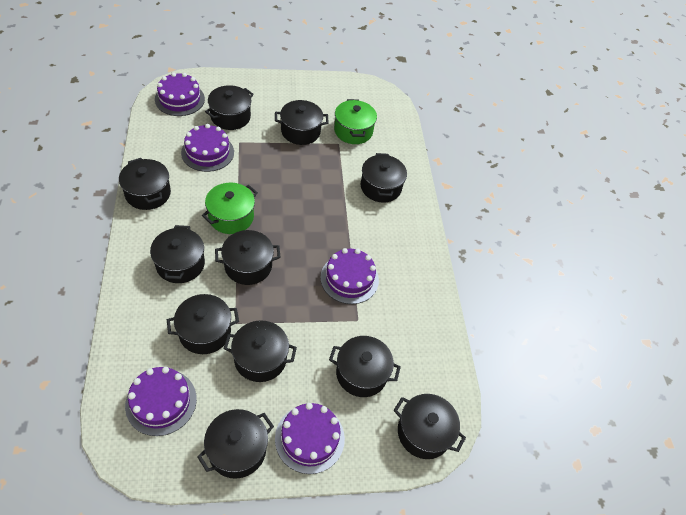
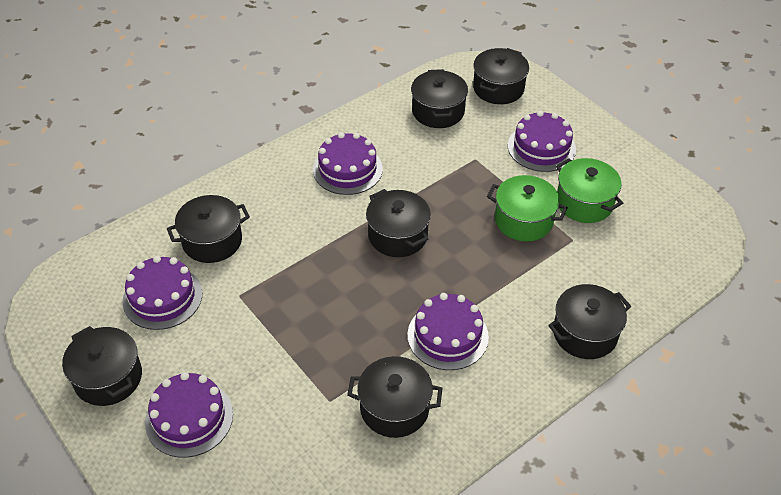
black pot: 11 -> 7

